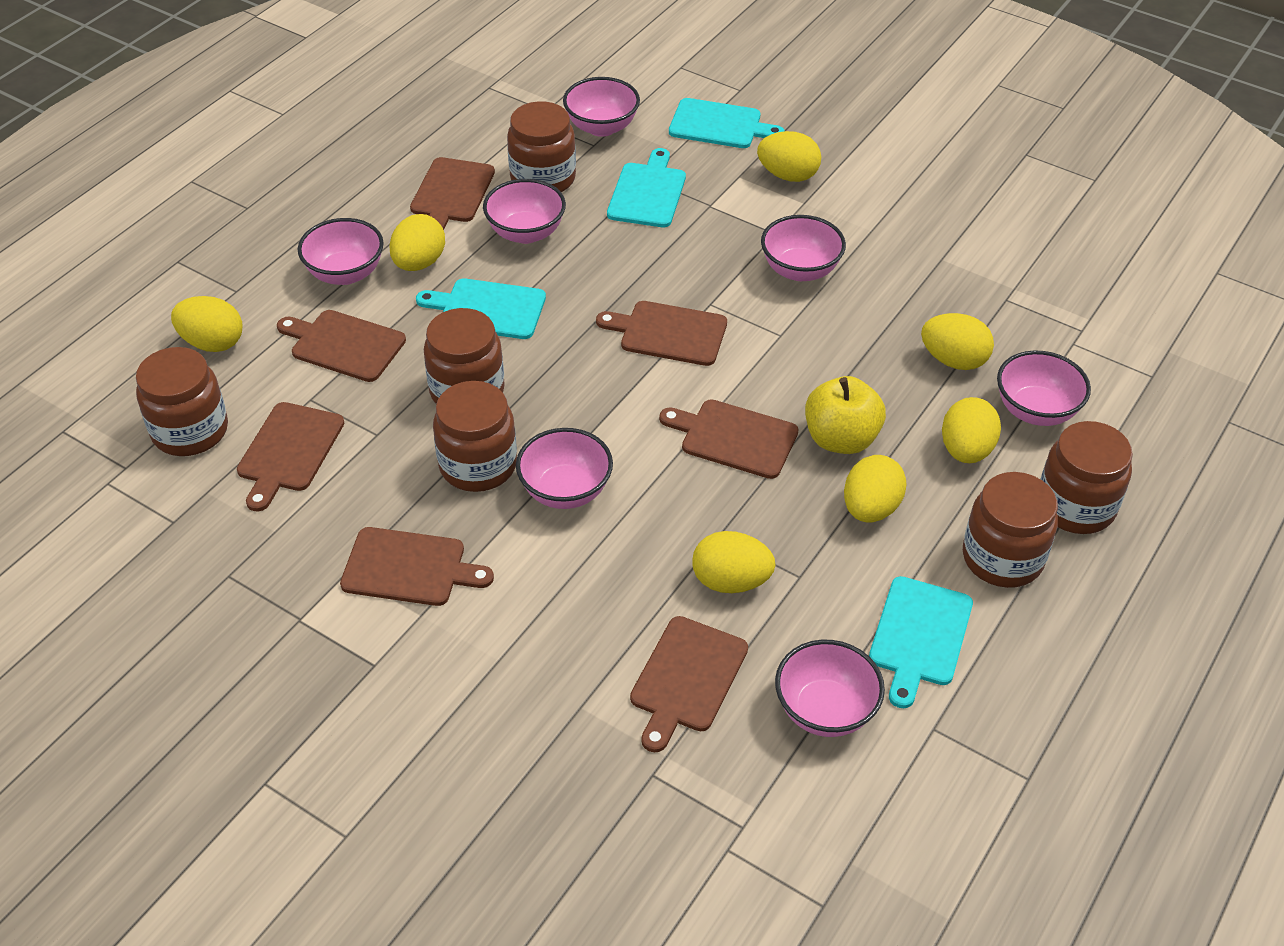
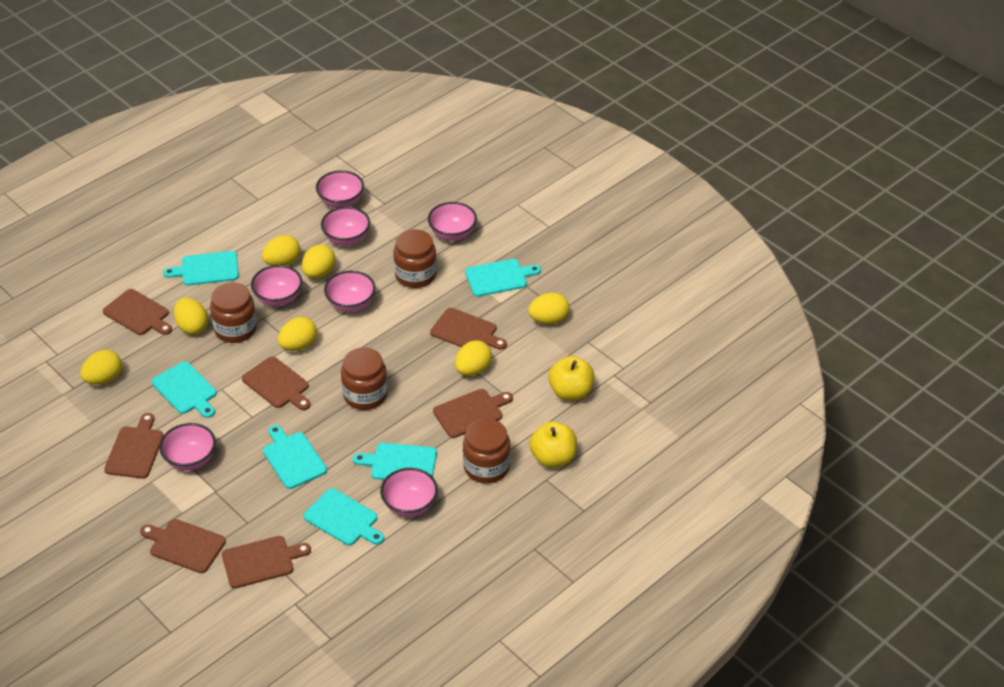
brown jar: 6 -> 4
turquoise cutting board: 4 -> 6
yellow apple: 1 -> 2

